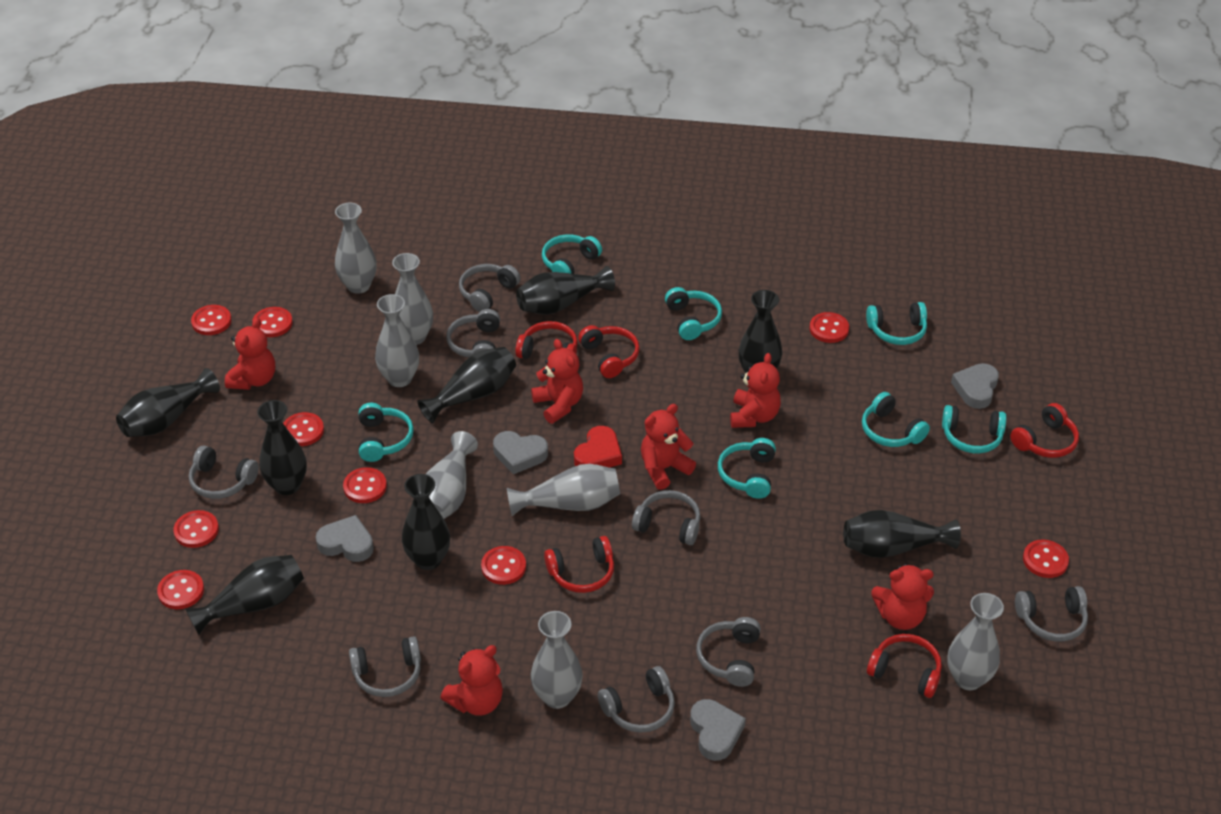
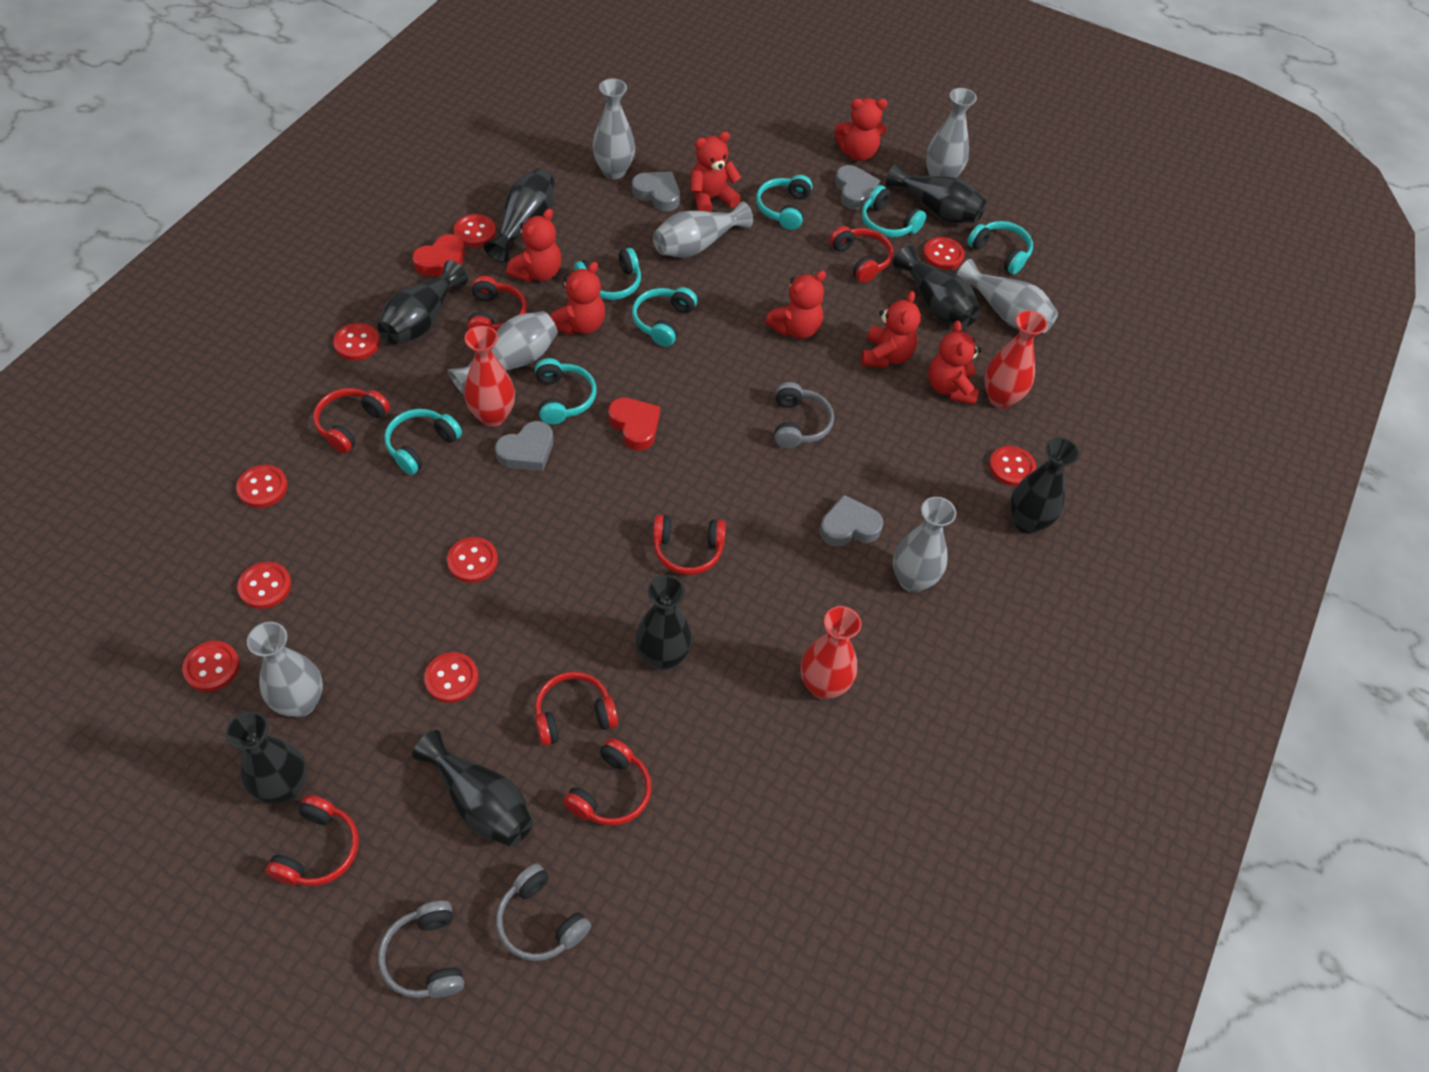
grey headphones: 8 -> 3
red headphones: 5 -> 7
red heart: 1 -> 2
red teddy bear: 6 -> 7
red vase: 0 -> 3

